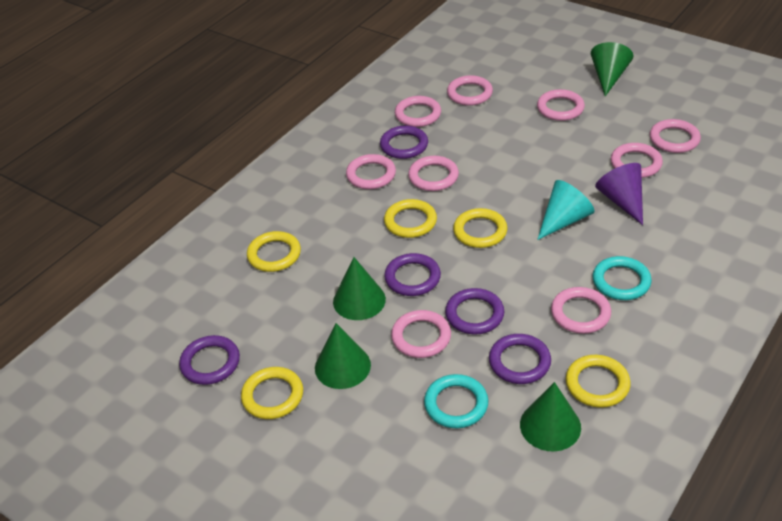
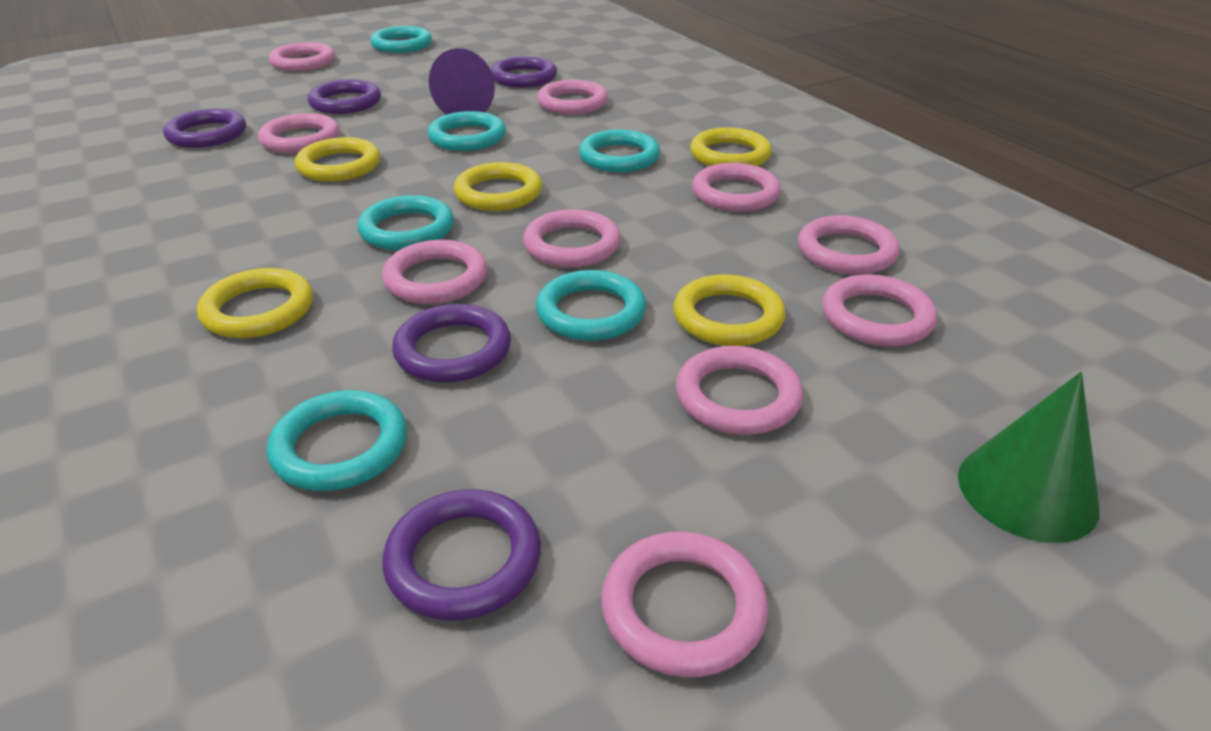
green cone: 4 -> 1
pink ring: 9 -> 10
turquoise cone: 1 -> 0
turquoise ring: 2 -> 6

